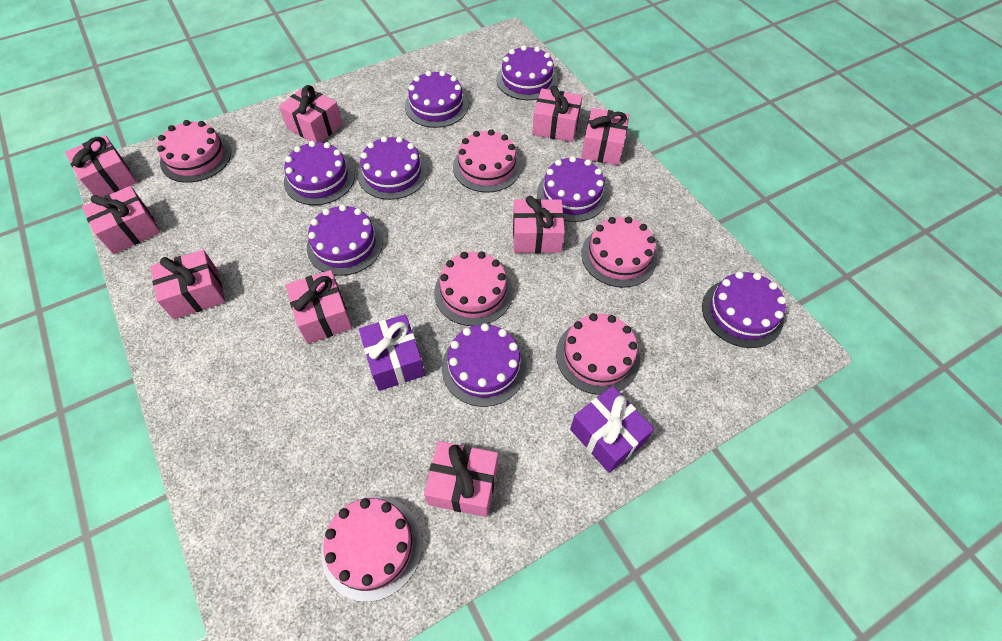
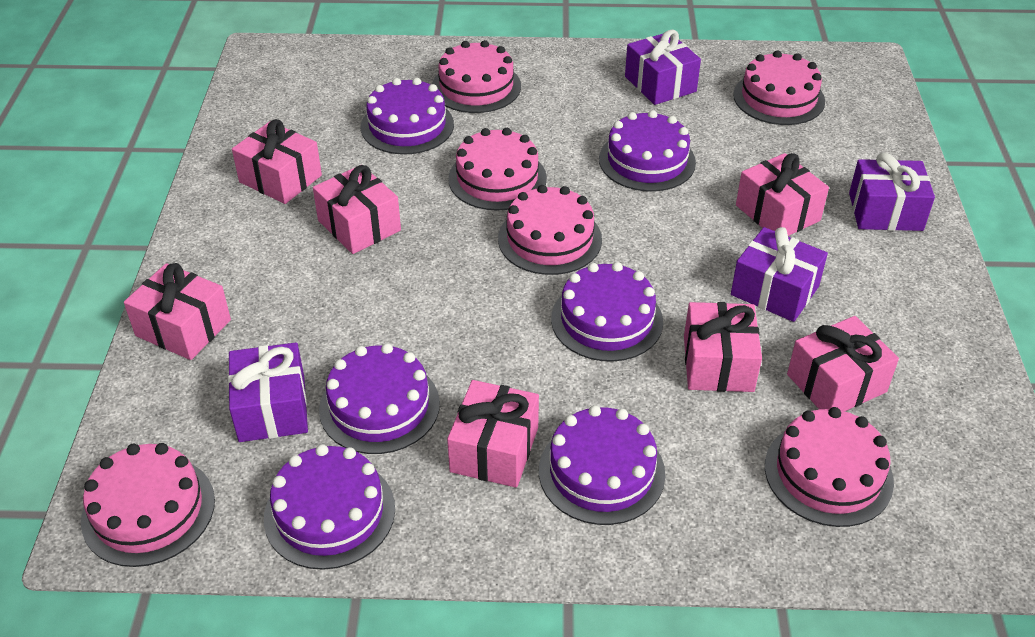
pink gift: 9 -> 7
purple cake: 8 -> 6
purple gift: 2 -> 4

